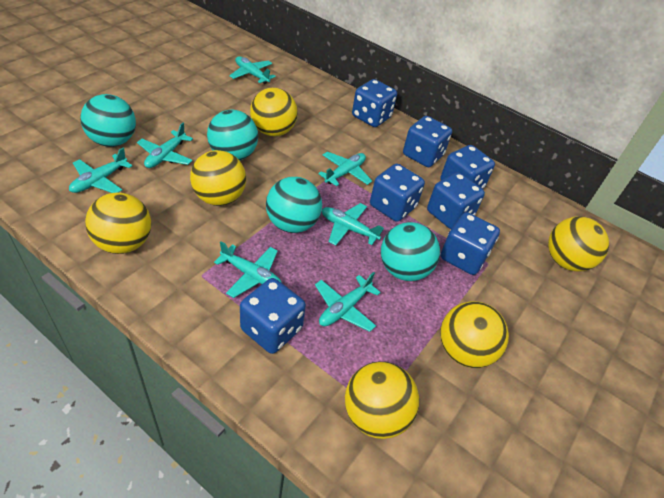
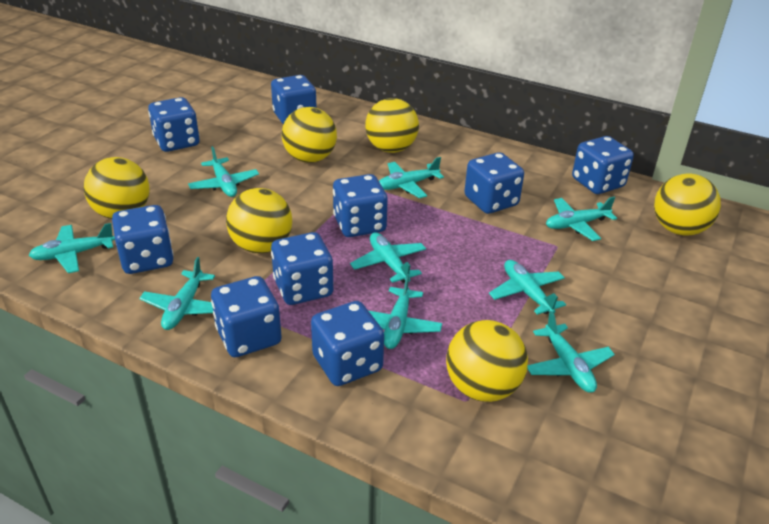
blue dice: 7 -> 9
turquoise ball: 4 -> 0
turquoise plane: 7 -> 9

